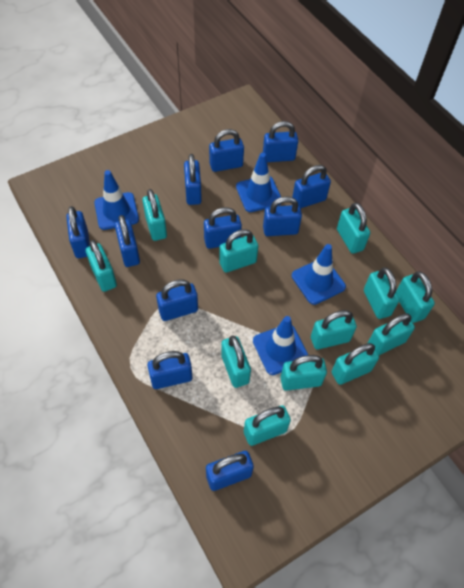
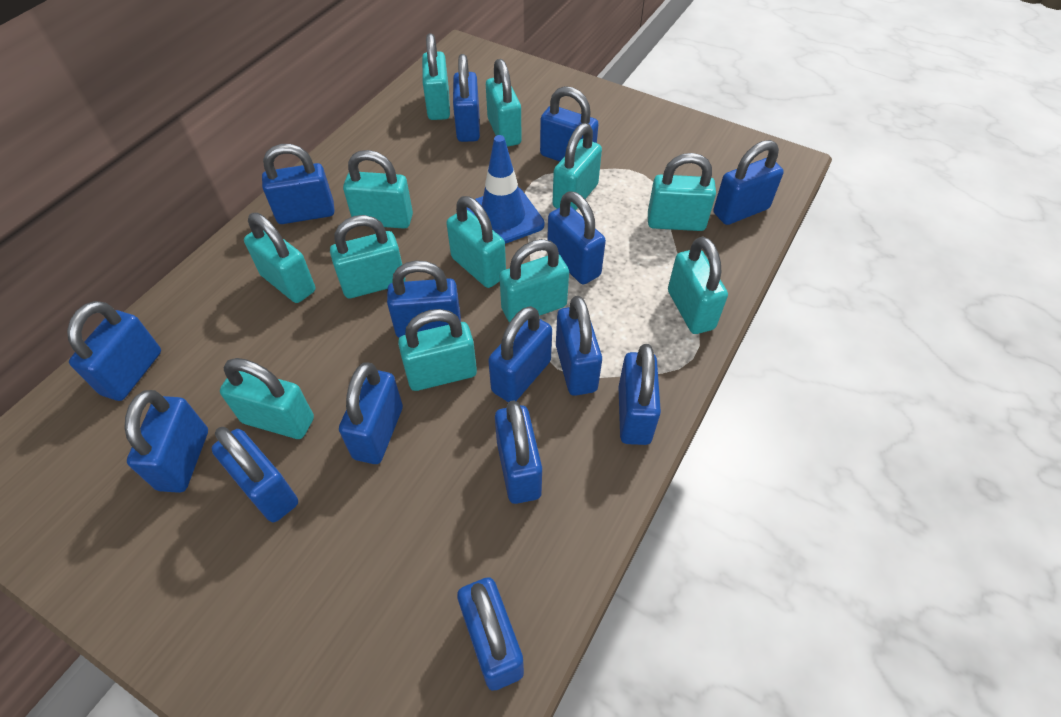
blue padlock: 11 -> 15
blue traffic cone: 4 -> 1

